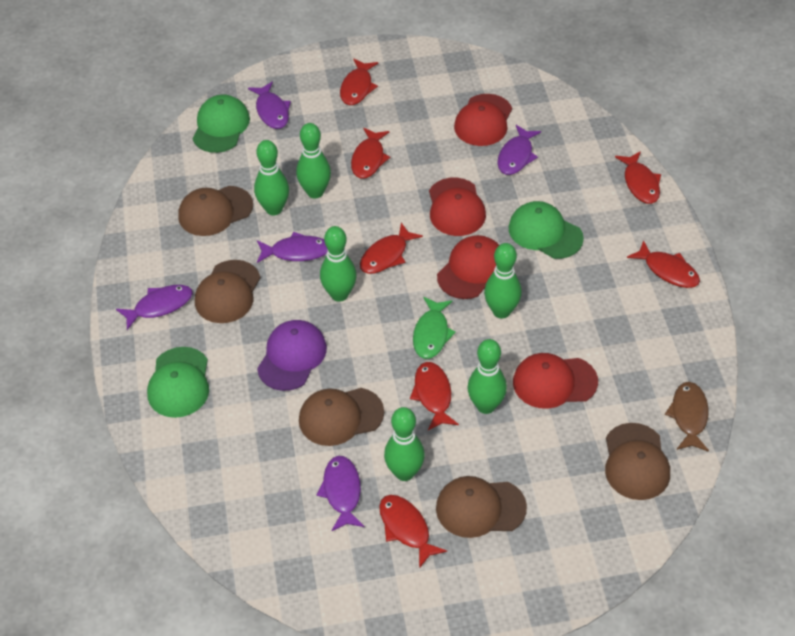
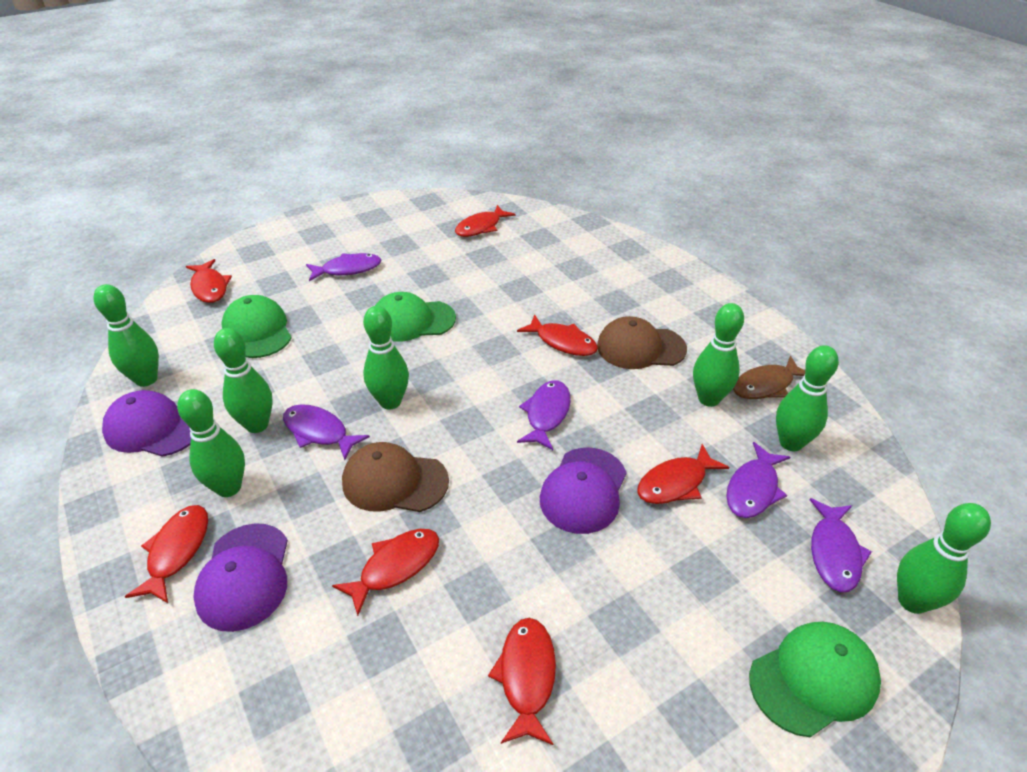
brown cap: 5 -> 2
green bowling pin: 6 -> 7
green fish: 1 -> 0
purple cap: 1 -> 3
red cap: 4 -> 0

